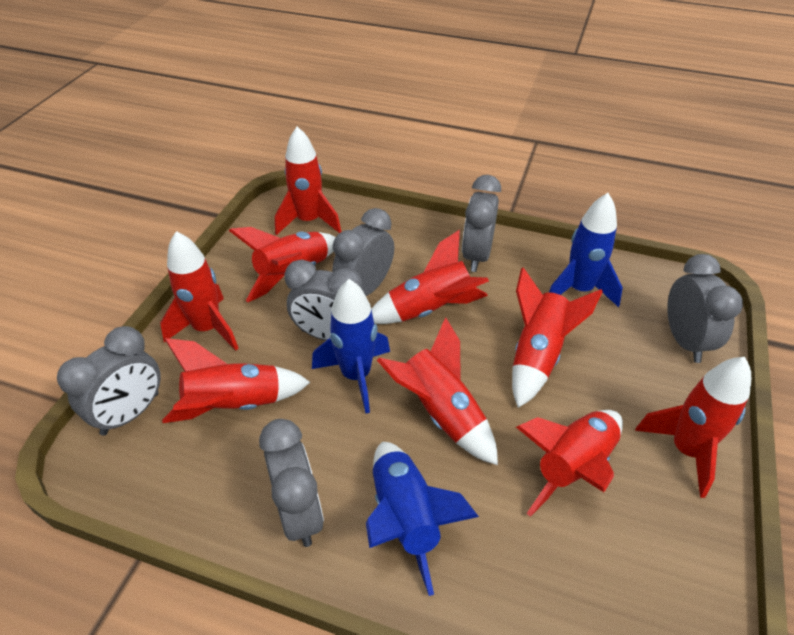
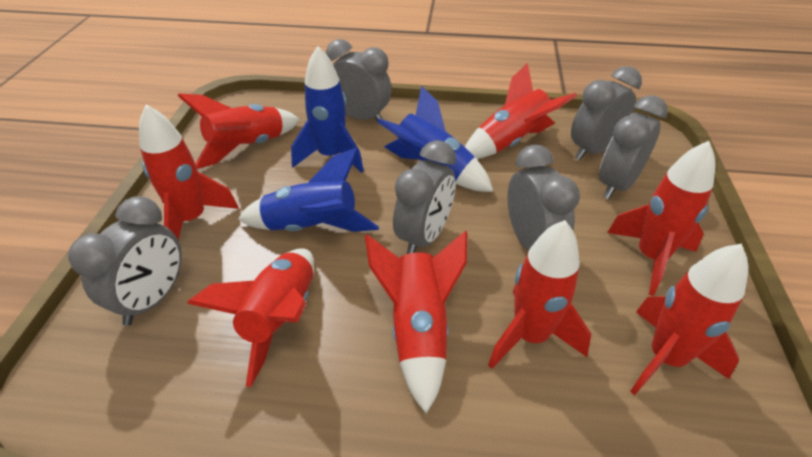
red rocket: 9 -> 8

